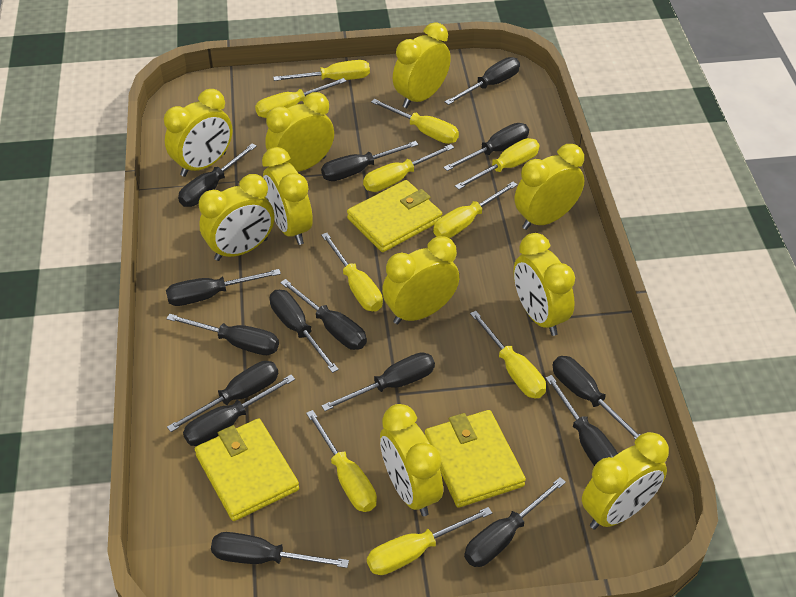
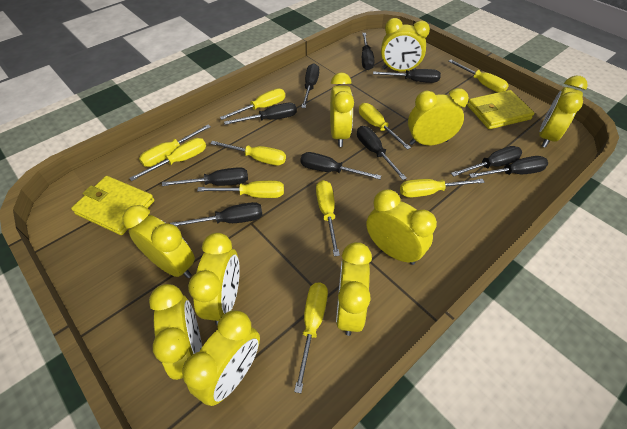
black screwdriver: 15 -> 10
yellow wallet: 3 -> 2

